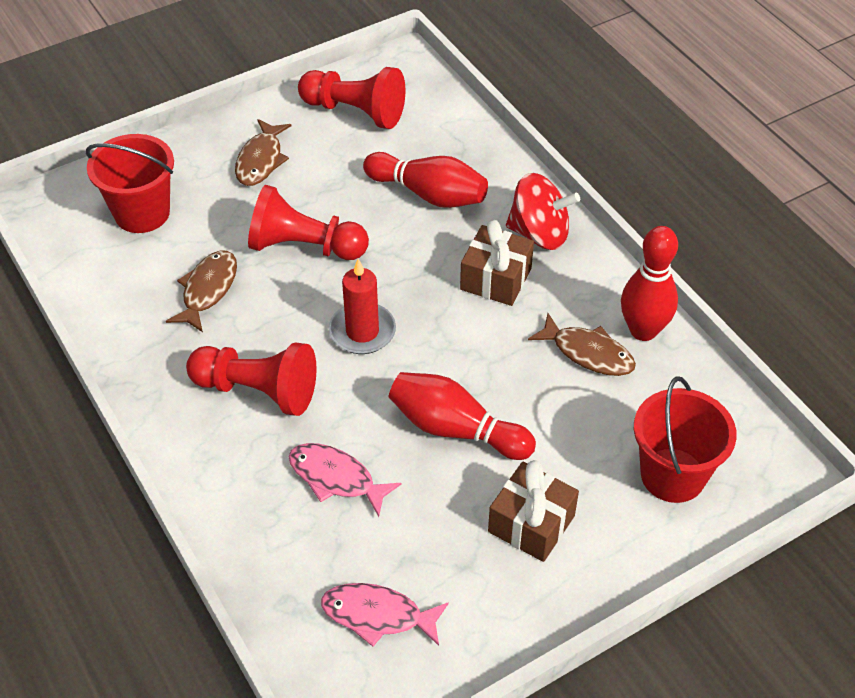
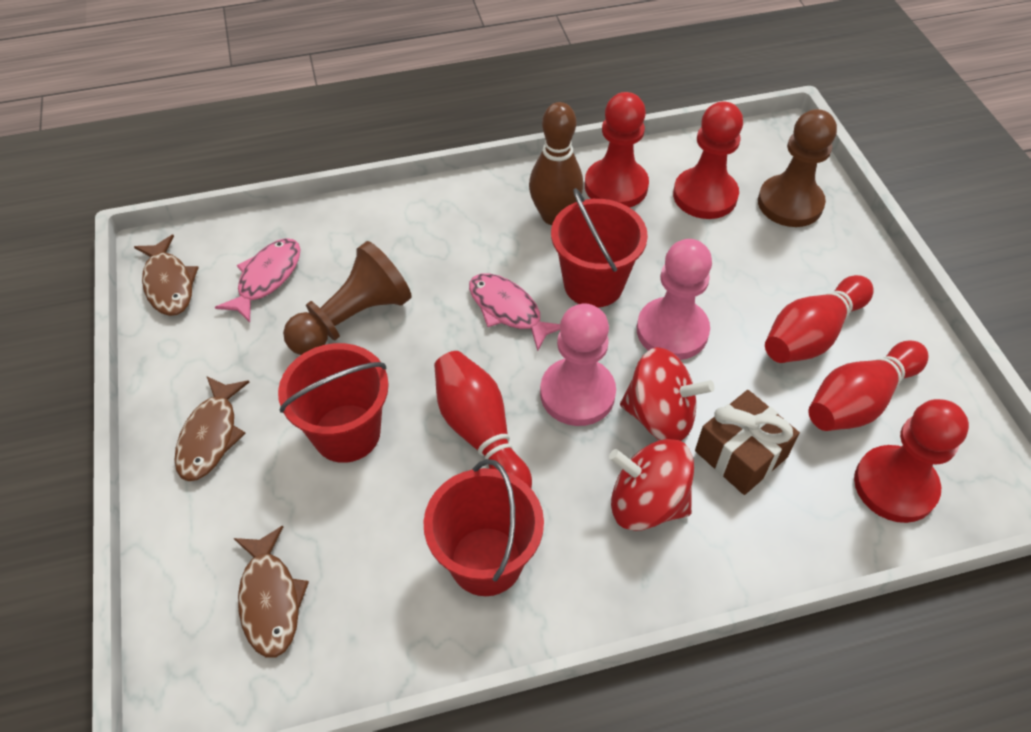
brown bowling pin: 0 -> 1
brown gift: 2 -> 1
brown pawn: 0 -> 2
pink pawn: 0 -> 2
red bucket: 2 -> 3
red candle: 1 -> 0
red spinning top: 1 -> 2

